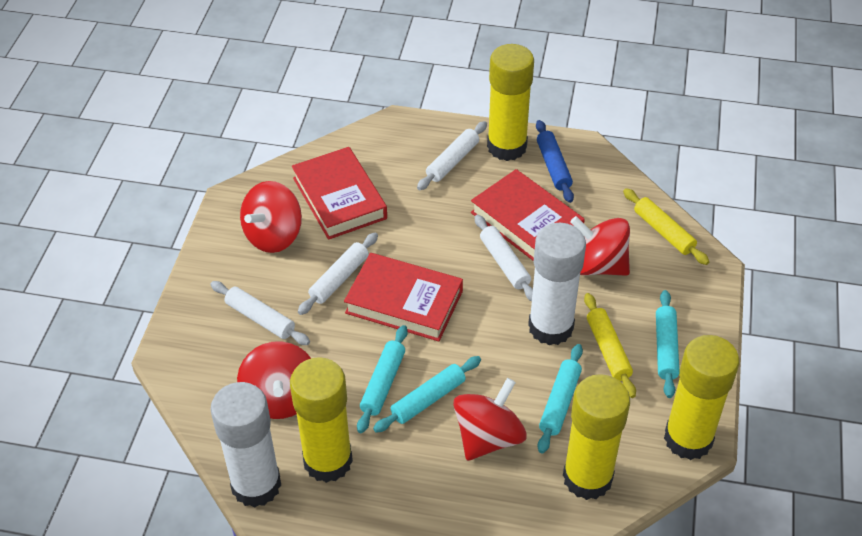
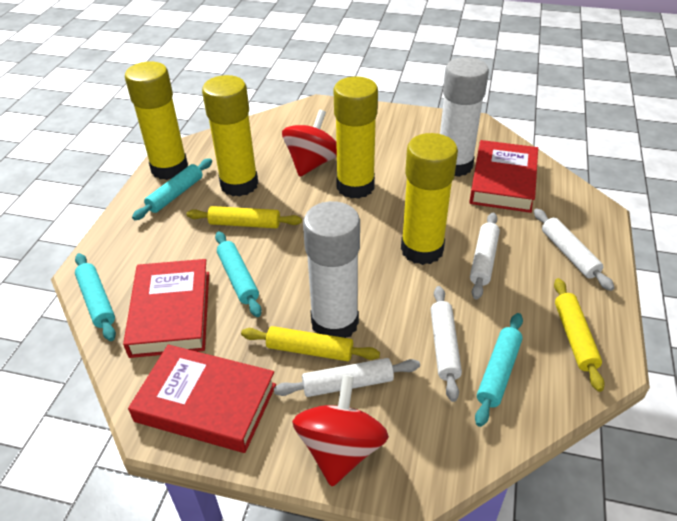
blue rolling pin: 1 -> 0
red spinning top: 4 -> 2
yellow rolling pin: 2 -> 3

